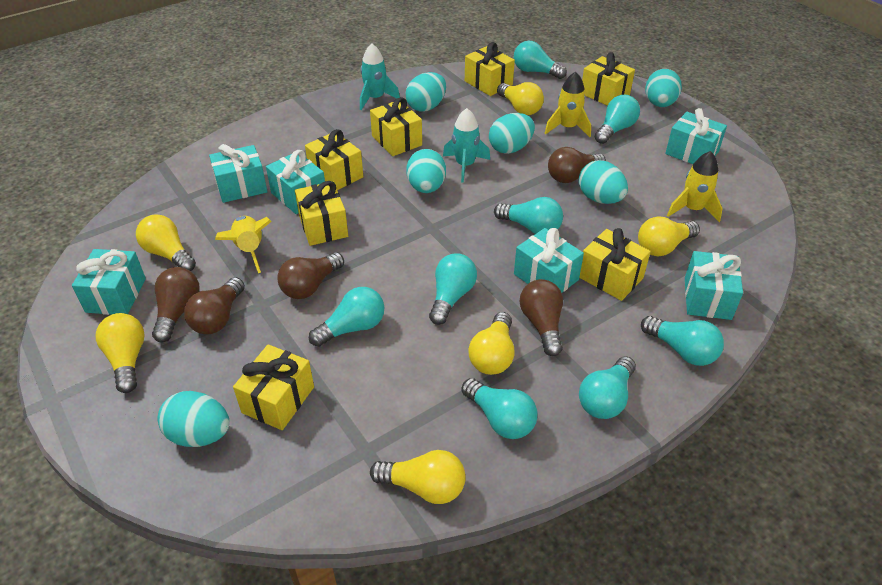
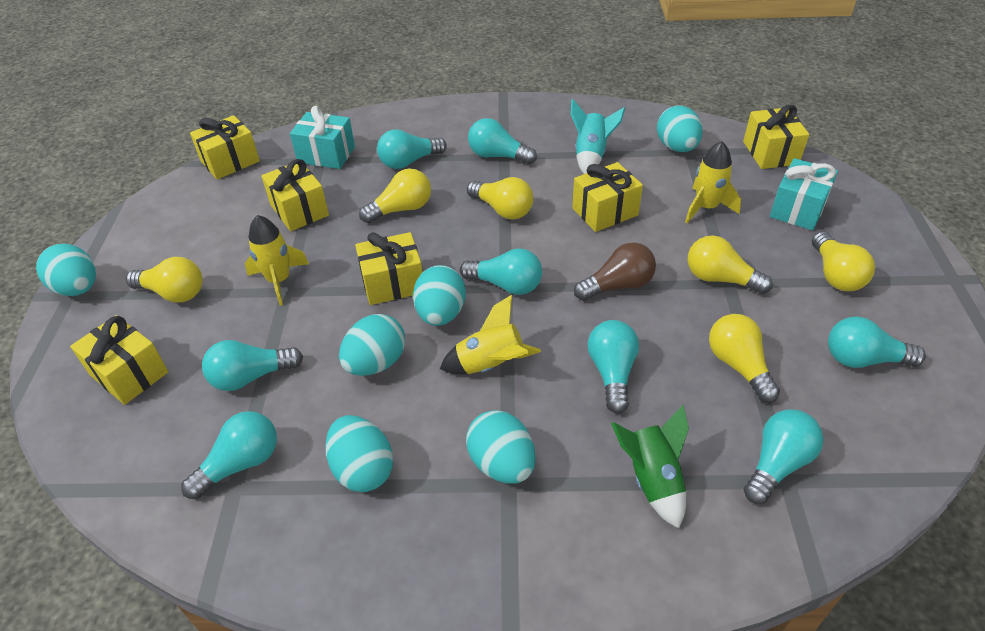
brown light bulb: 5 -> 1
green rocket: 0 -> 1
turquoise gift: 6 -> 2
turquoise rocket: 2 -> 1
yellow gift: 7 -> 6

